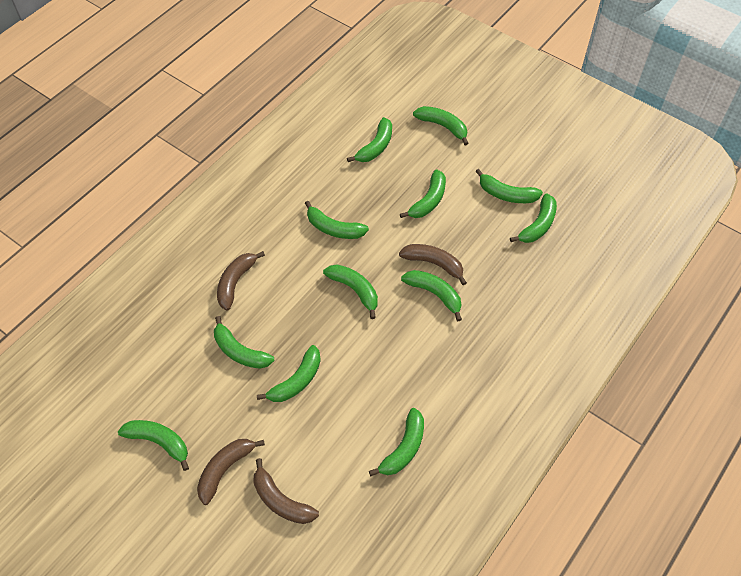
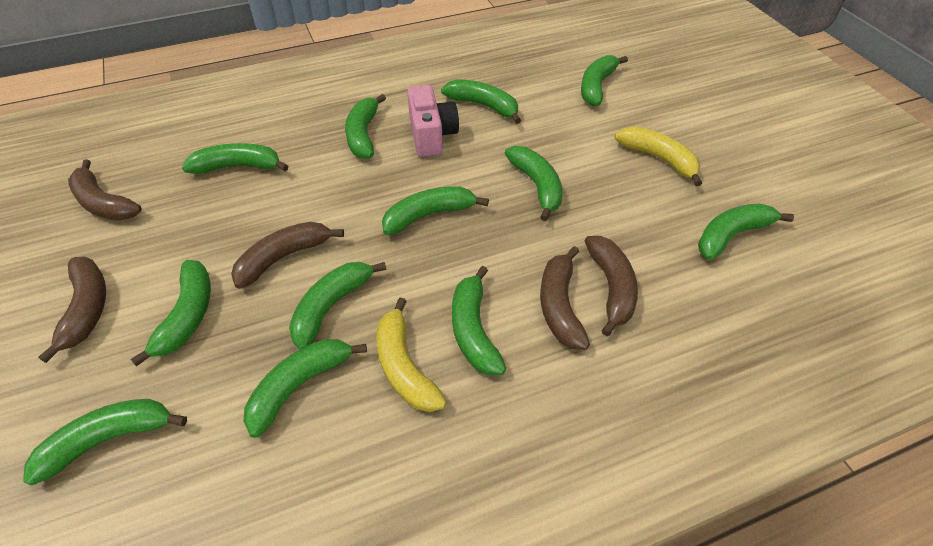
brown banana: 4 -> 5
pink camera: 0 -> 1
yellow banana: 0 -> 2

